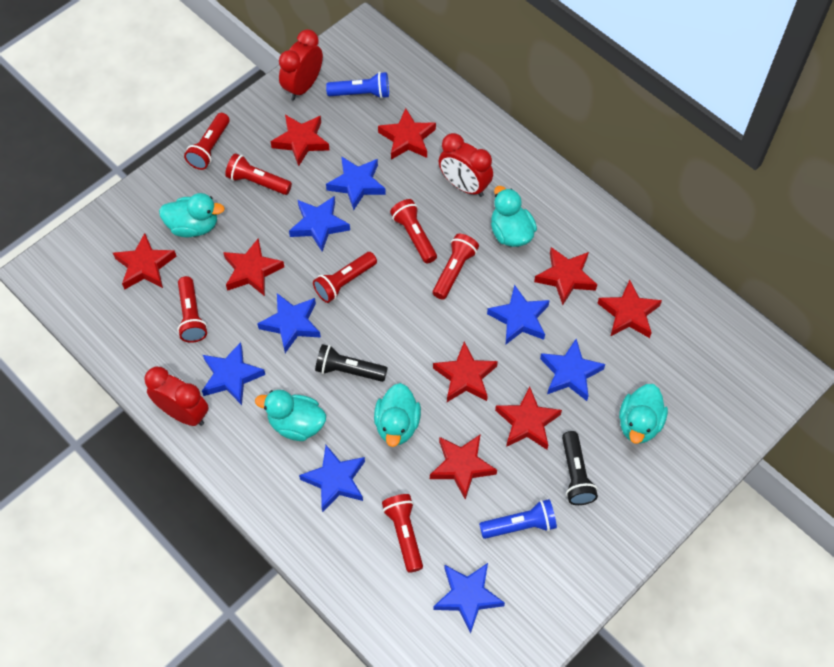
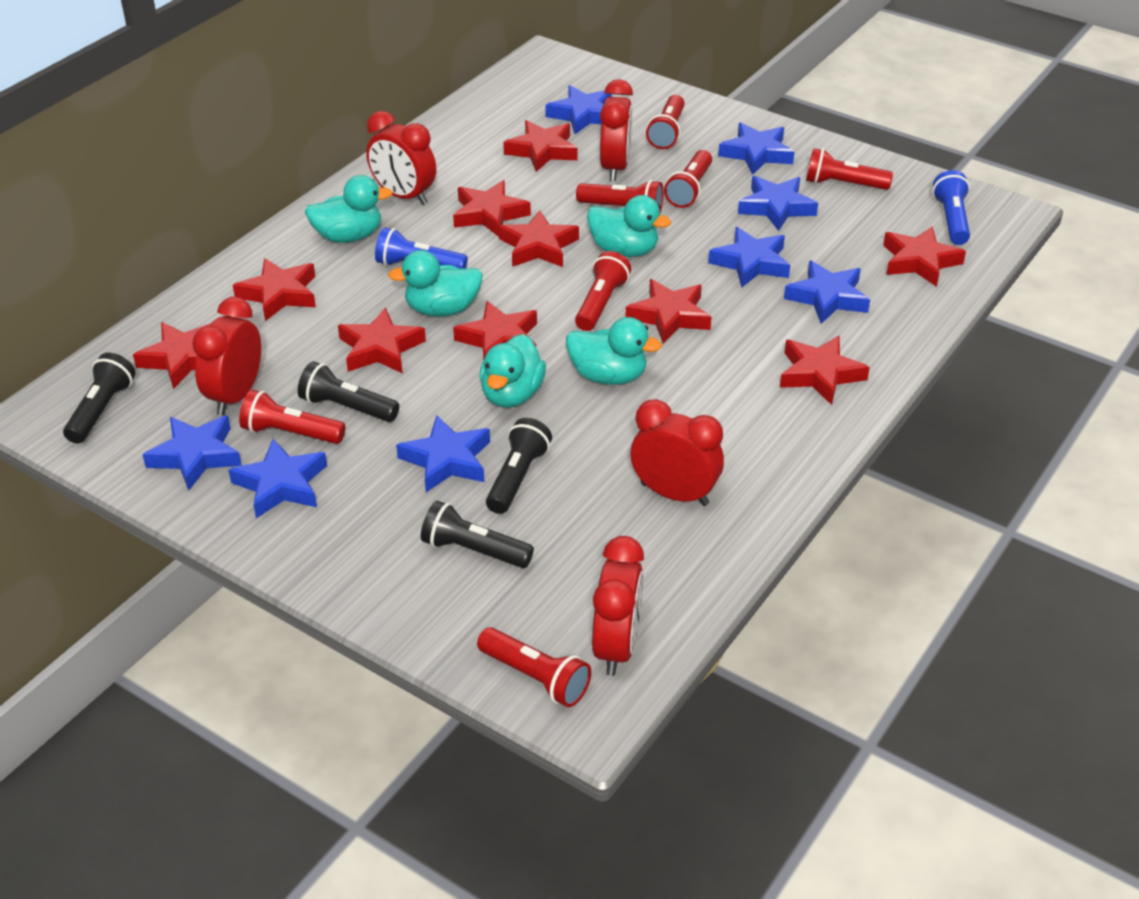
black flashlight: 2 -> 4
red clock: 3 -> 5
red star: 9 -> 10

